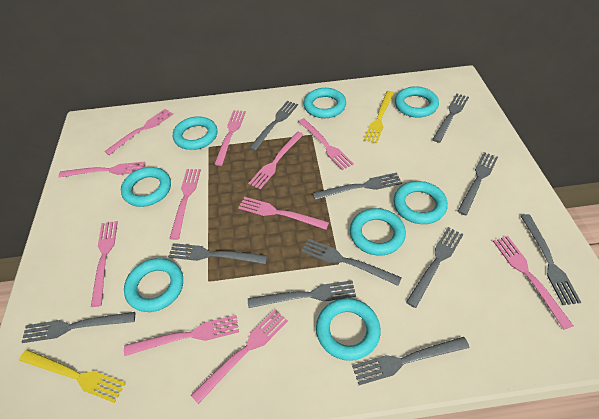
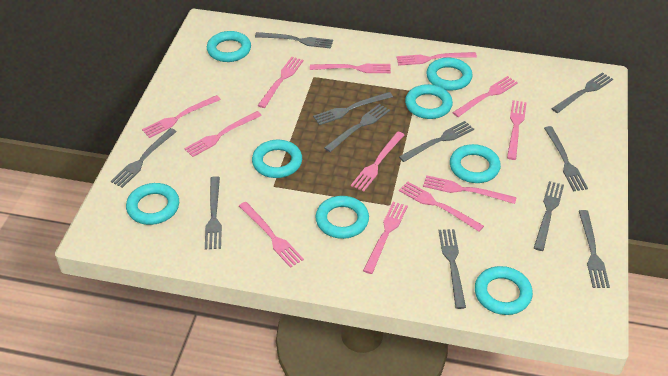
pink fork: 11 -> 12
yellow fork: 2 -> 0

